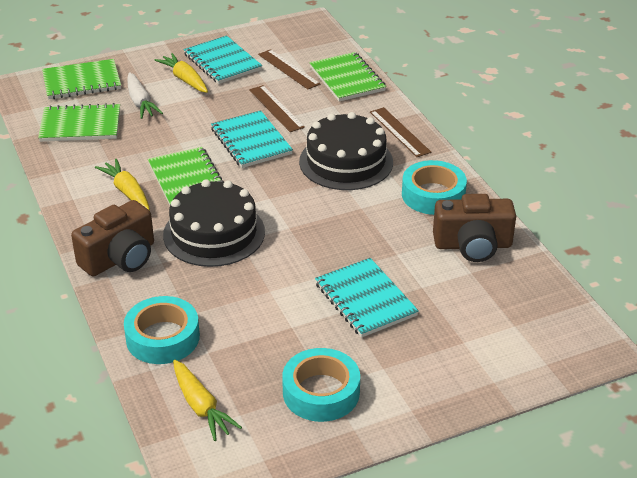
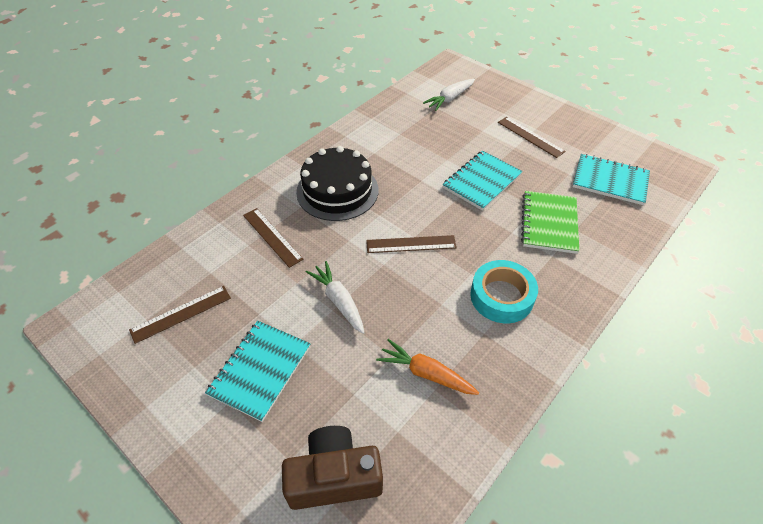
black cake: 2 -> 1
brown camera: 2 -> 1
brown ruler: 3 -> 4
green notebook: 4 -> 1
orange carrot: 0 -> 1
turquoise tape: 3 -> 1
white carrot: 1 -> 2
yellow carrot: 3 -> 0

